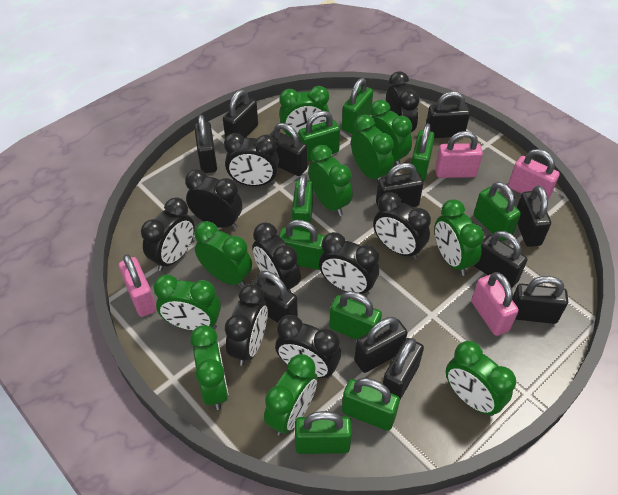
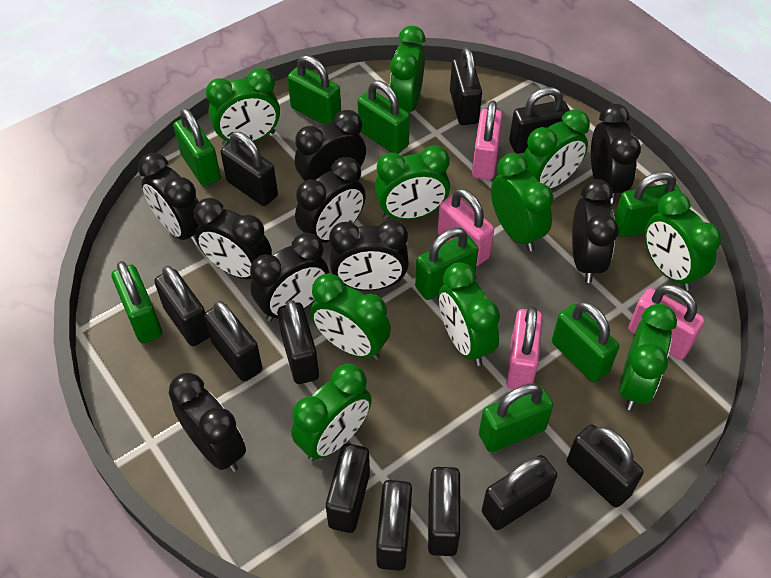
green padlock: 9 -> 8

